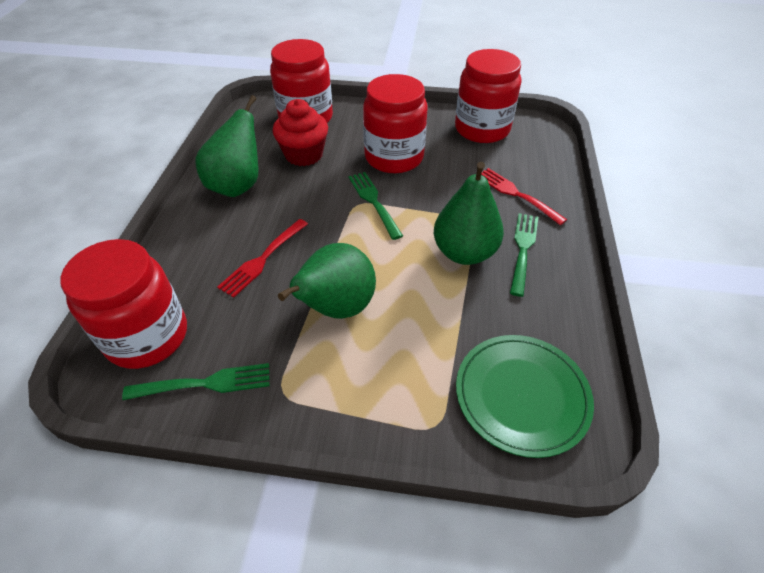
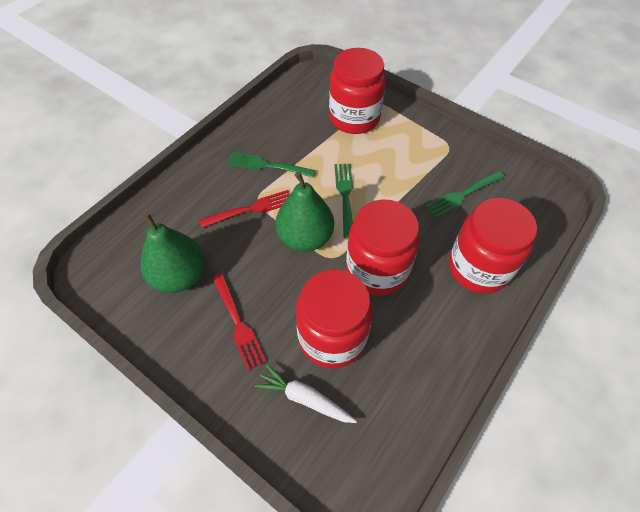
green pear: 3 -> 2
green plate: 1 -> 0
red cupcake: 1 -> 0
white carrot: 0 -> 1

